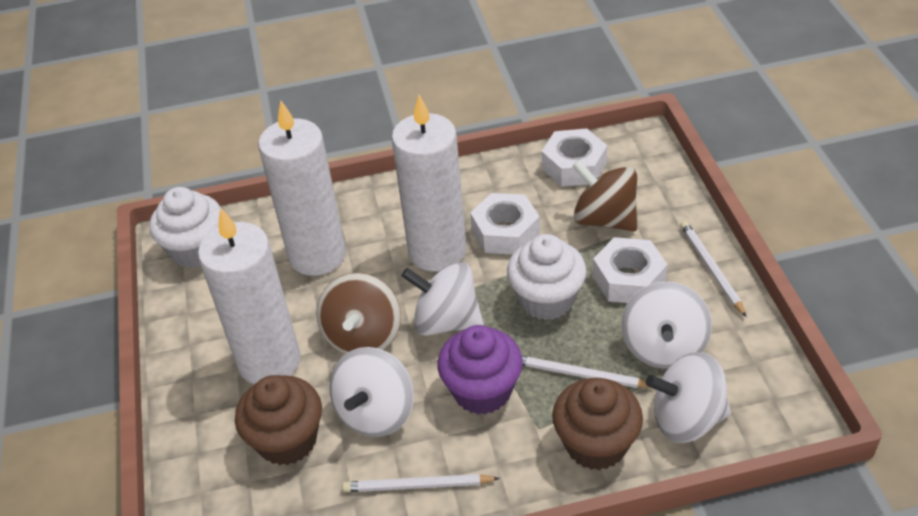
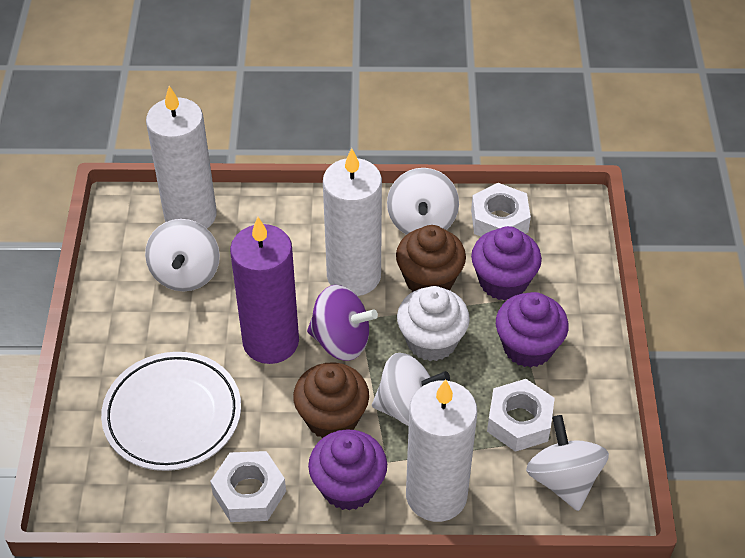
brown spinning top: 2 -> 0
purple candle: 0 -> 1
purple cupcake: 1 -> 3
purple spinning top: 0 -> 1
white cupcake: 2 -> 1
white pencil: 3 -> 0
white plate: 0 -> 1

